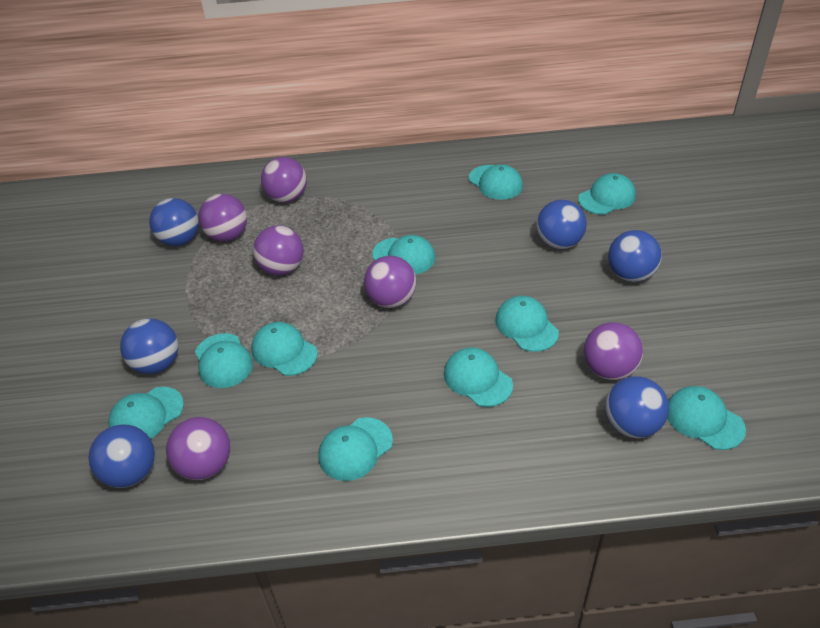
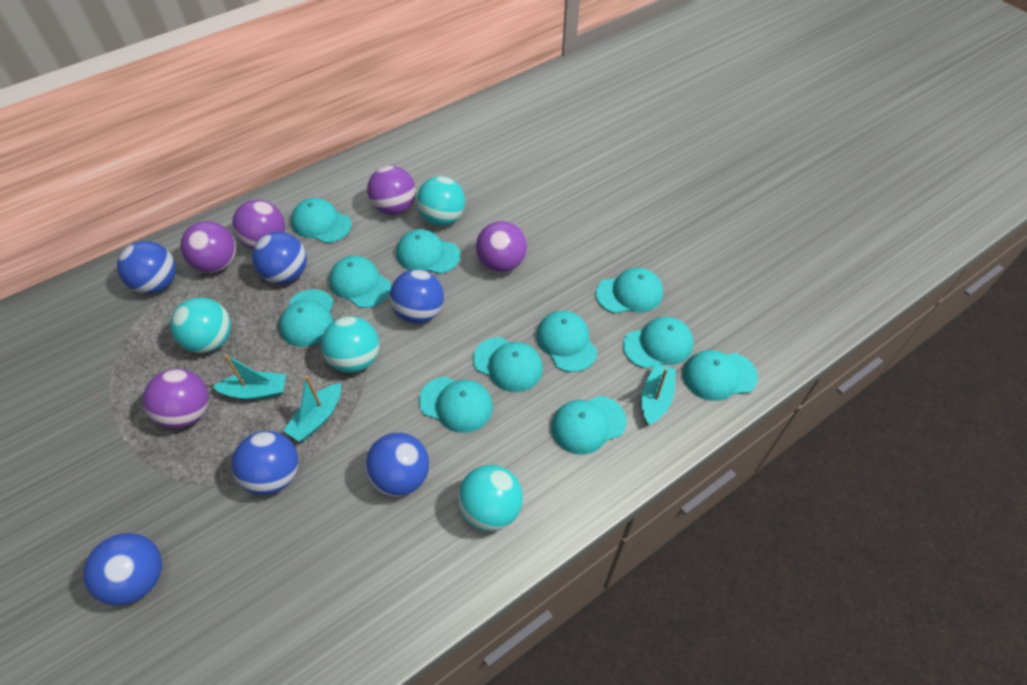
purple ball: 6 -> 5
turquoise ball: 0 -> 4
turquoise boat: 0 -> 3
turquoise cap: 10 -> 11

